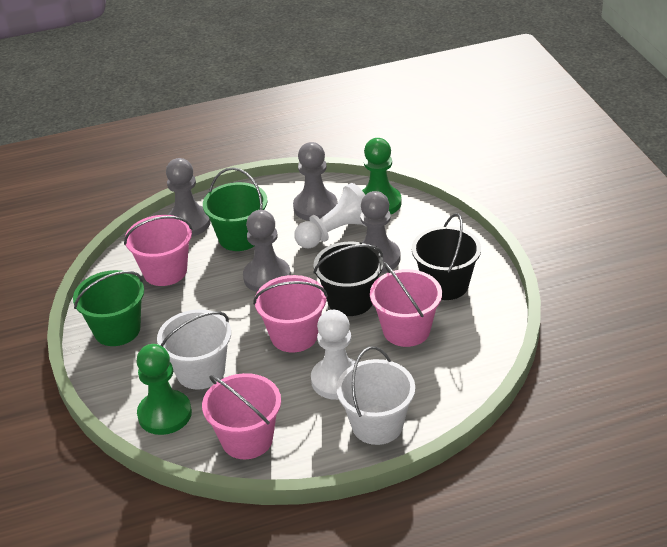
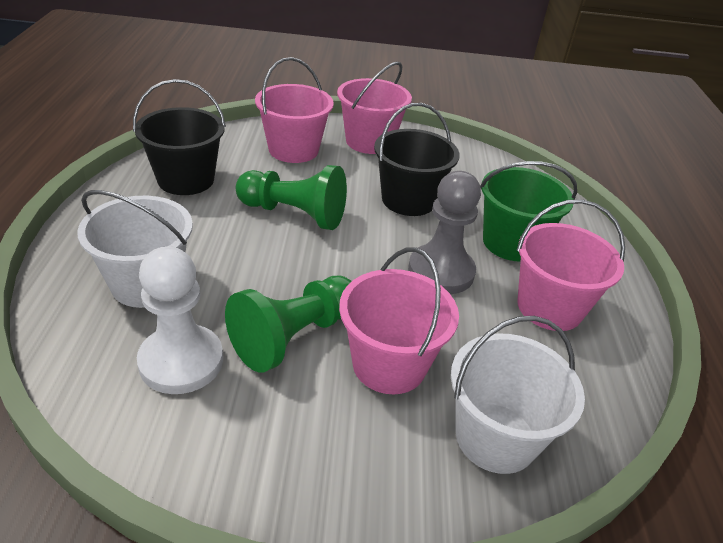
green bucket: 2 -> 1
grey pawn: 4 -> 1
white pawn: 2 -> 1

